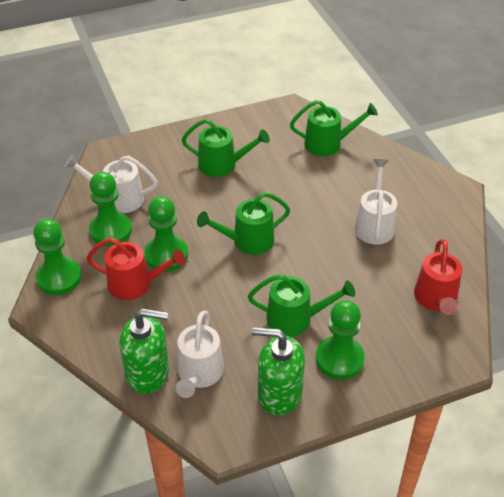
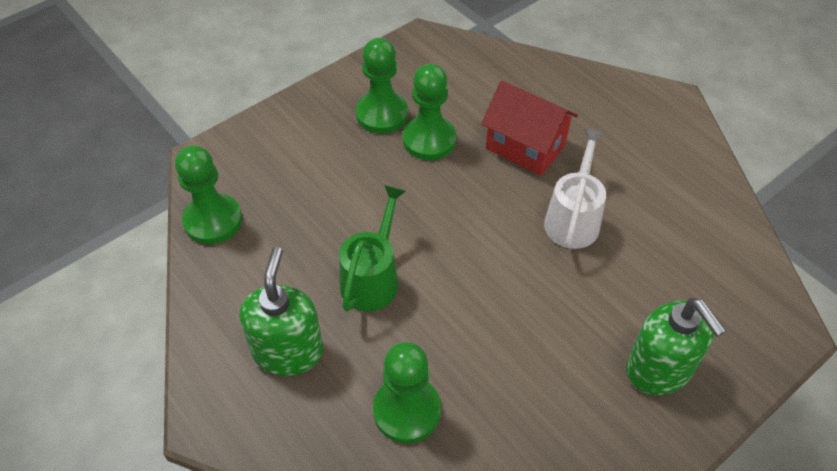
green watering can: 4 -> 1
red house: 0 -> 1
red watering can: 2 -> 0
white watering can: 3 -> 1

